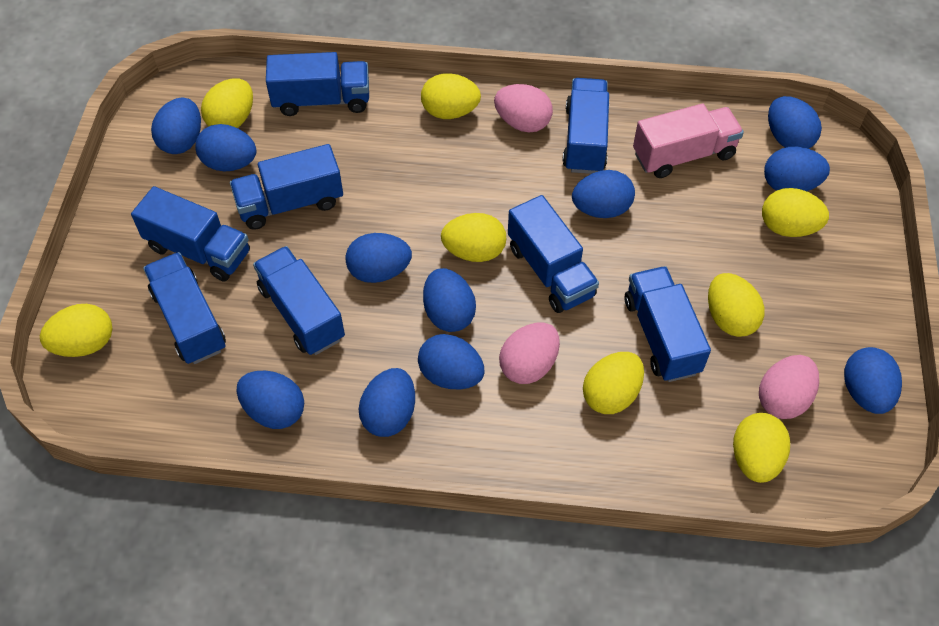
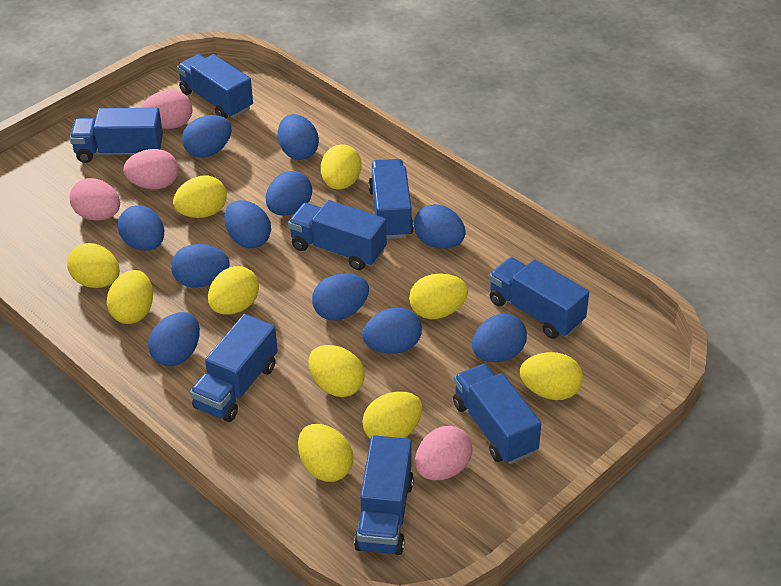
pink egg: 3 -> 4
pink truck: 1 -> 0
yellow egg: 8 -> 10

